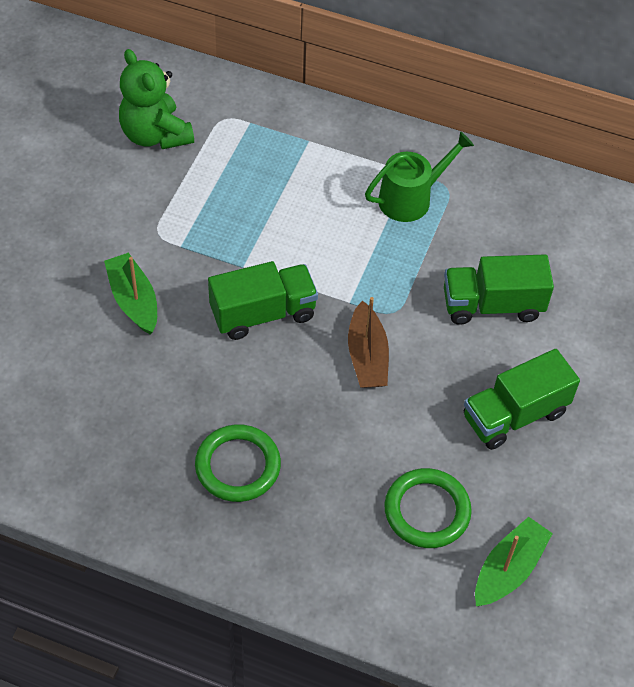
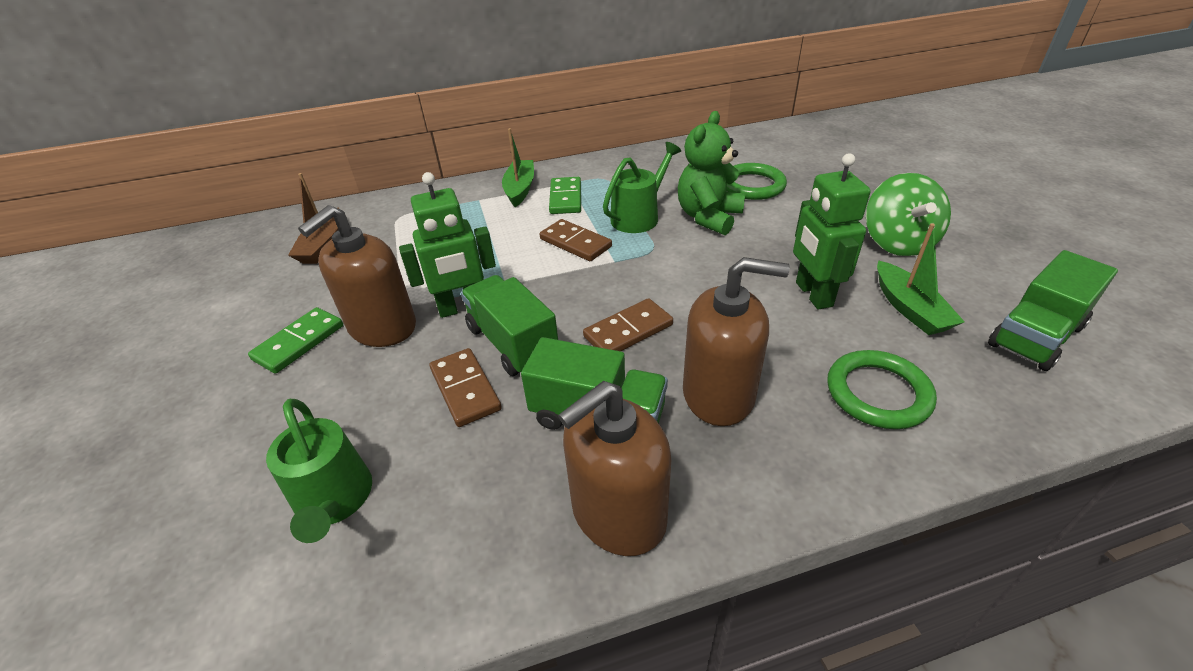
brown domino: 0 -> 3
brown soap dispenser: 0 -> 3
green domino: 0 -> 2
green robot: 0 -> 2
green spinning top: 0 -> 1
green watering can: 1 -> 2

